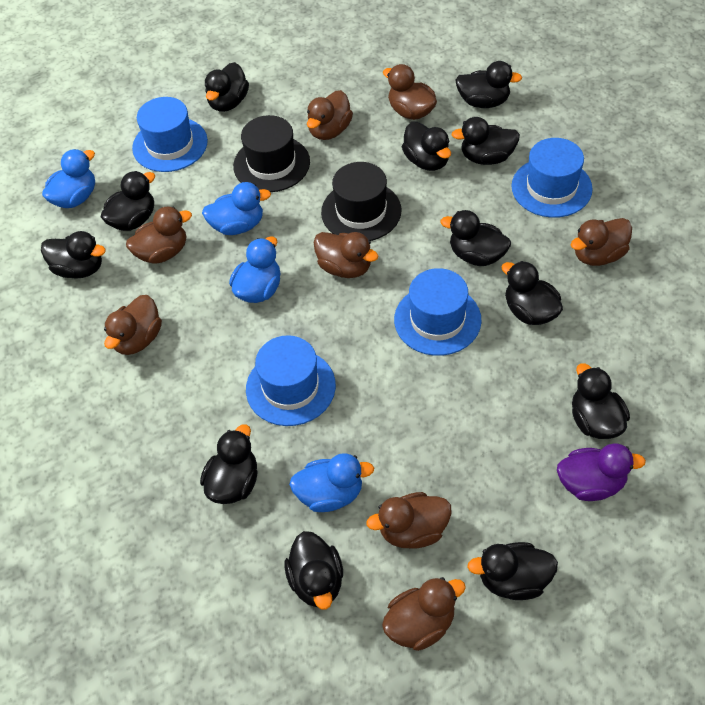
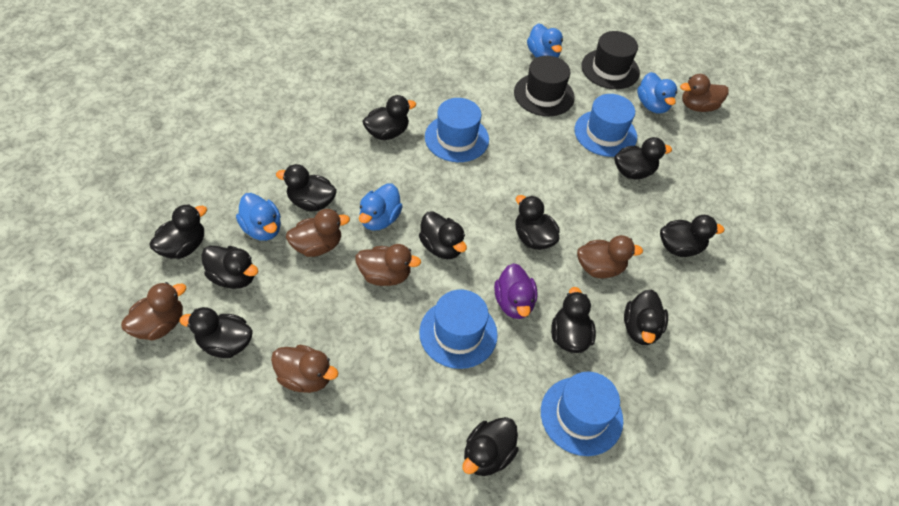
brown duck: 8 -> 6

